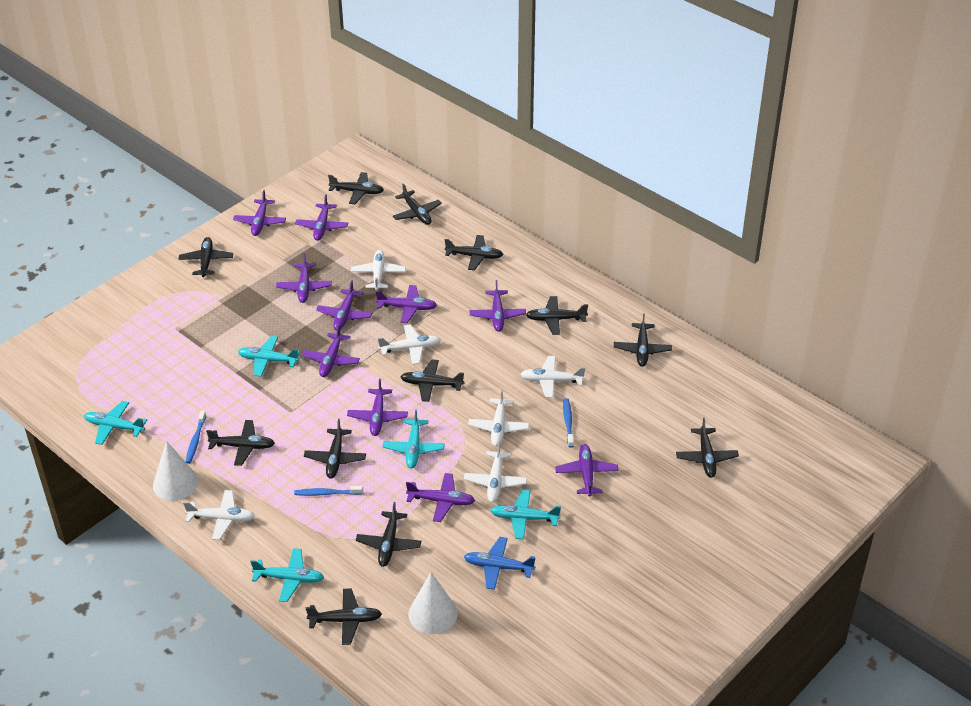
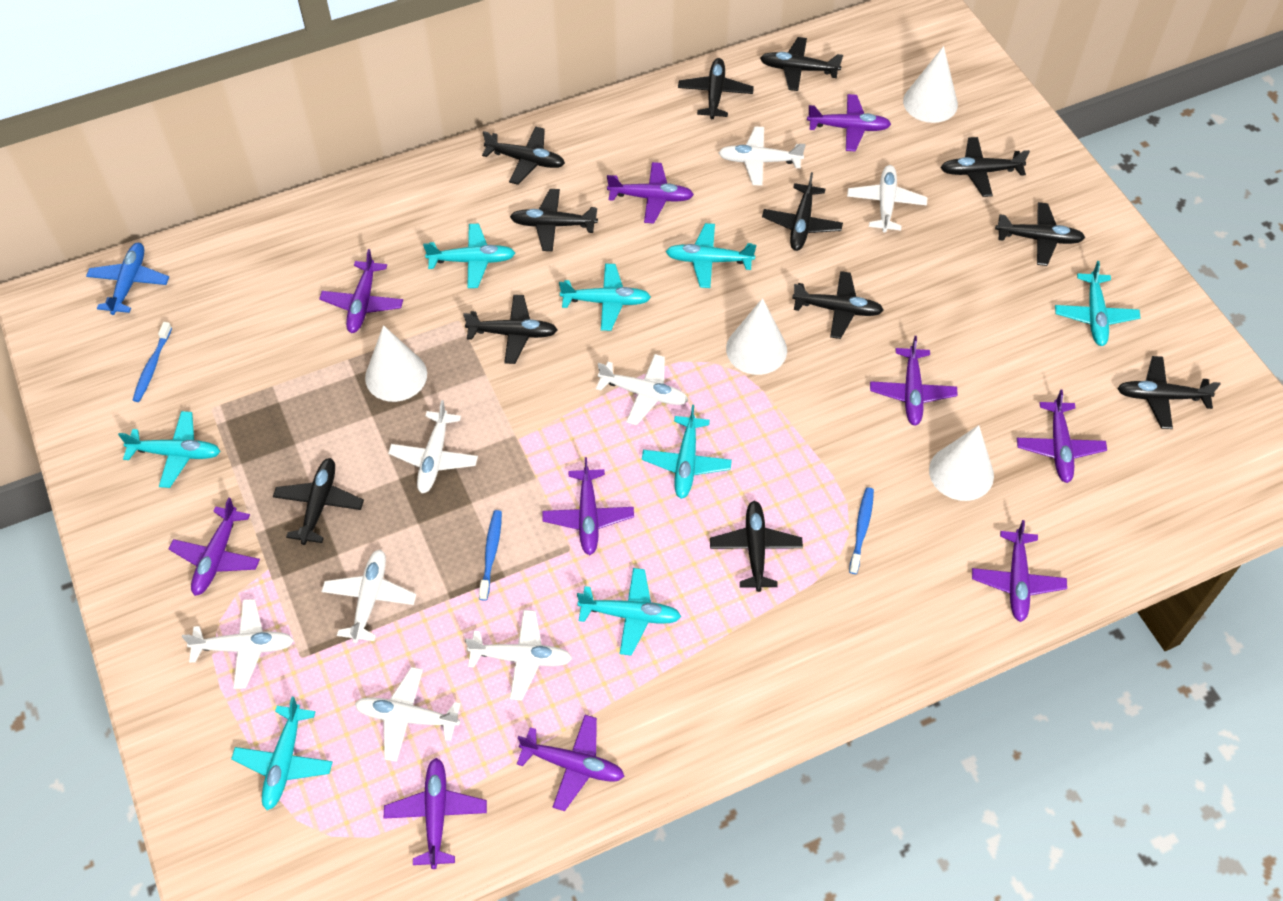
turquoise plane: 5 -> 8
white cone: 2 -> 4
white plane: 6 -> 8

